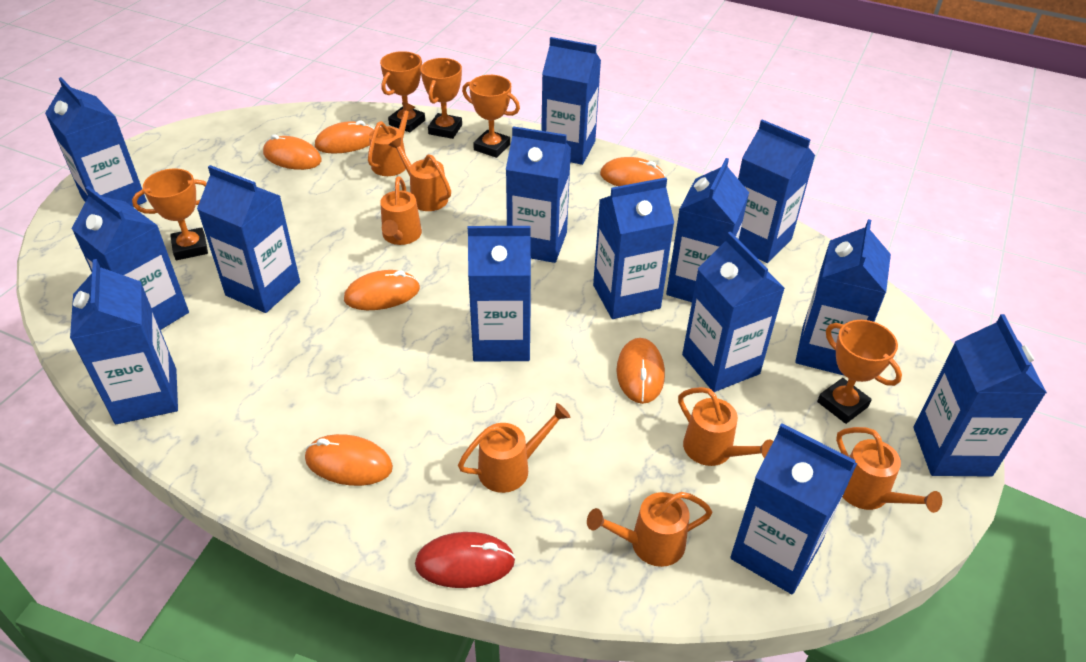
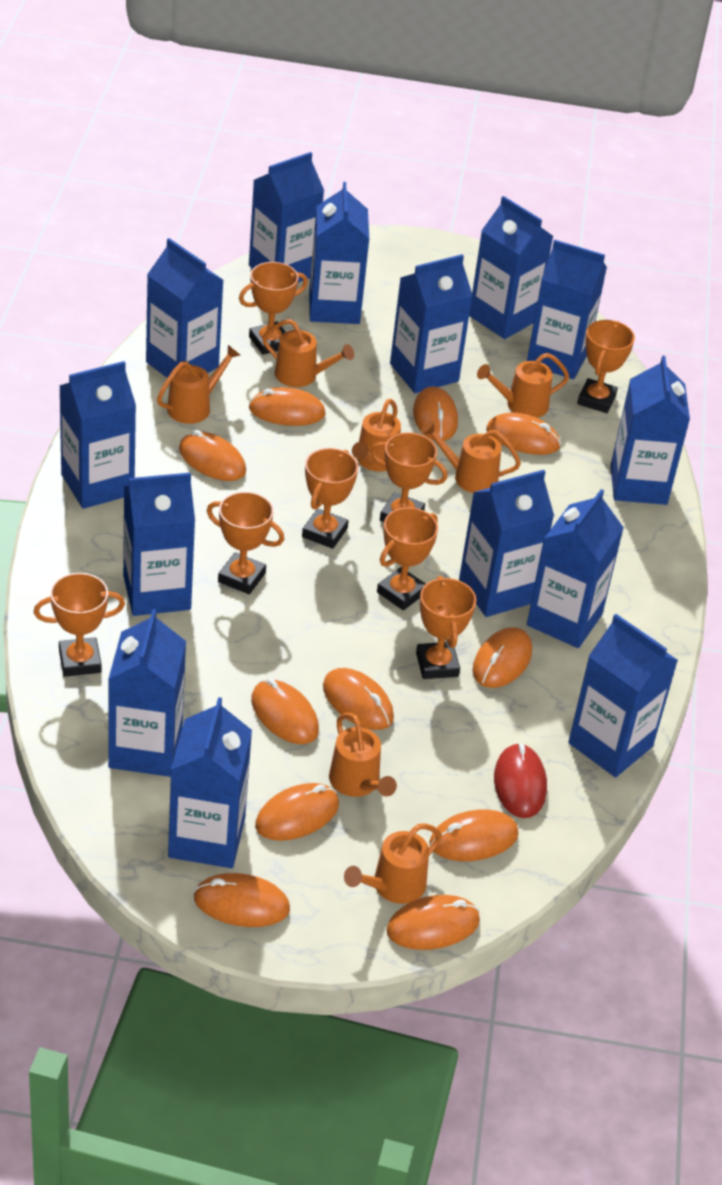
orange mouse: 6 -> 11
orange trophy: 5 -> 8

